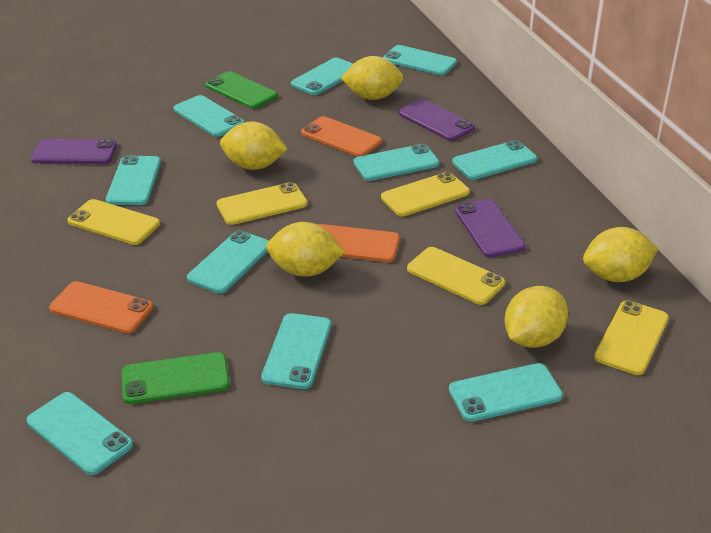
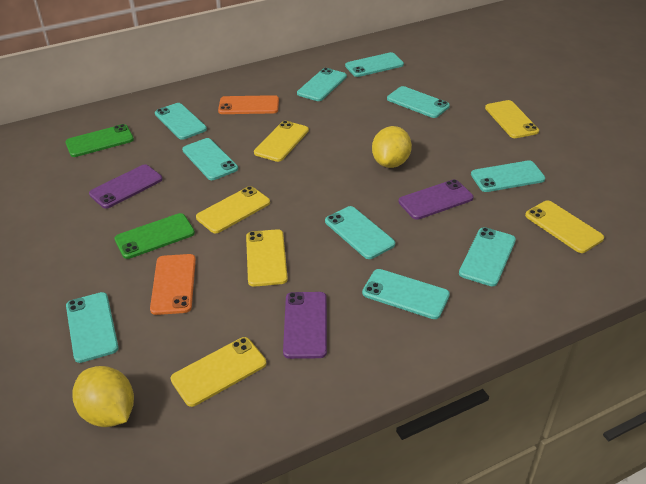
orange phone: 3 -> 2
yellow lemon: 5 -> 2
yellow phone: 5 -> 6

